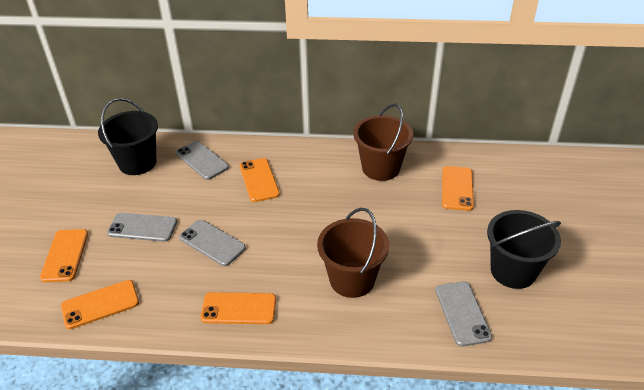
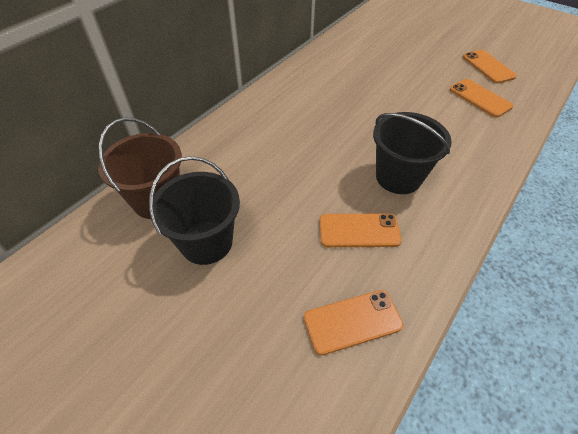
brown bucket: 2 -> 1
grey phone: 4 -> 0
orange phone: 5 -> 4

